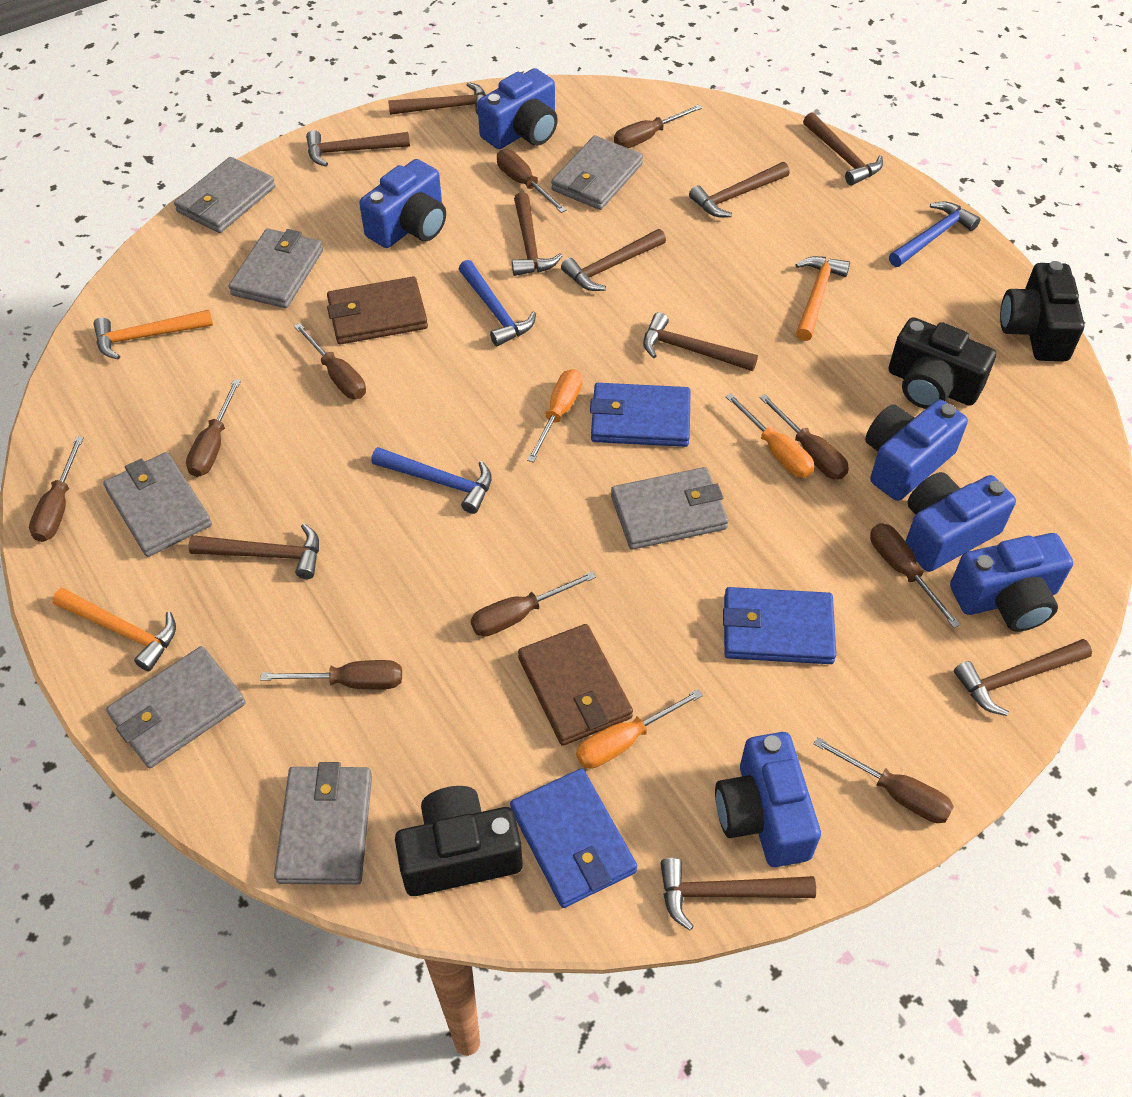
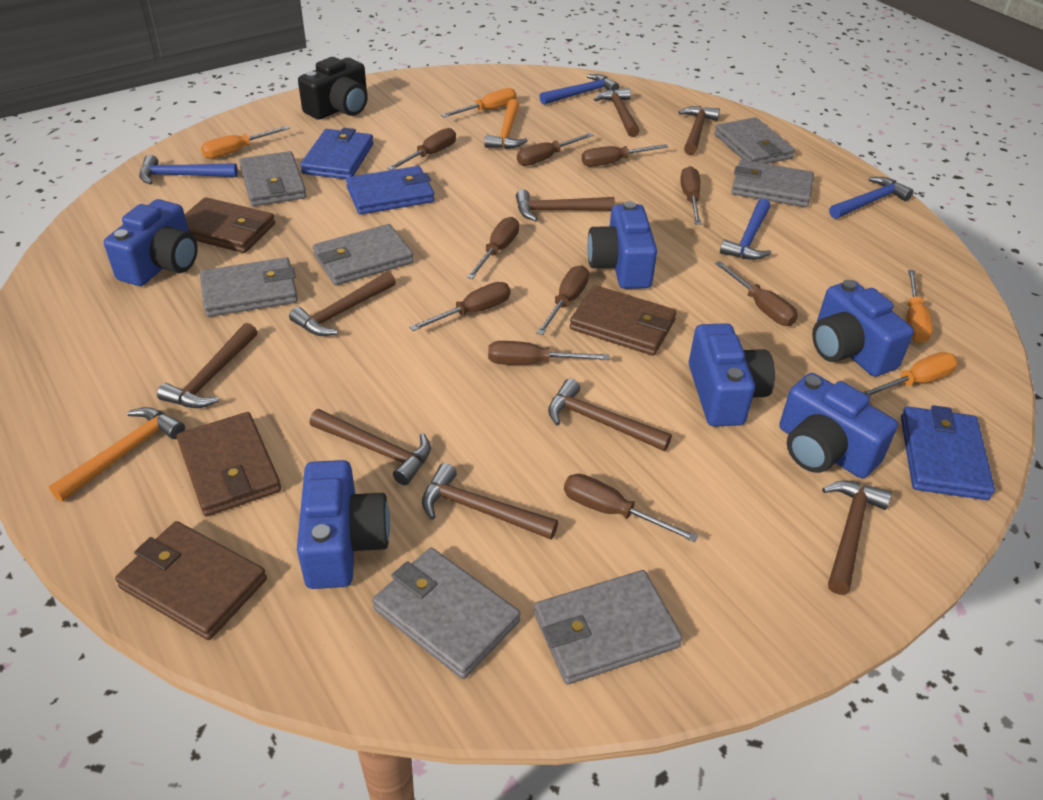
black camera: 3 -> 1
blue hammer: 3 -> 4
brown hammer: 10 -> 9
brown wallet: 2 -> 4
orange hammer: 3 -> 2
orange screwdriver: 3 -> 4

